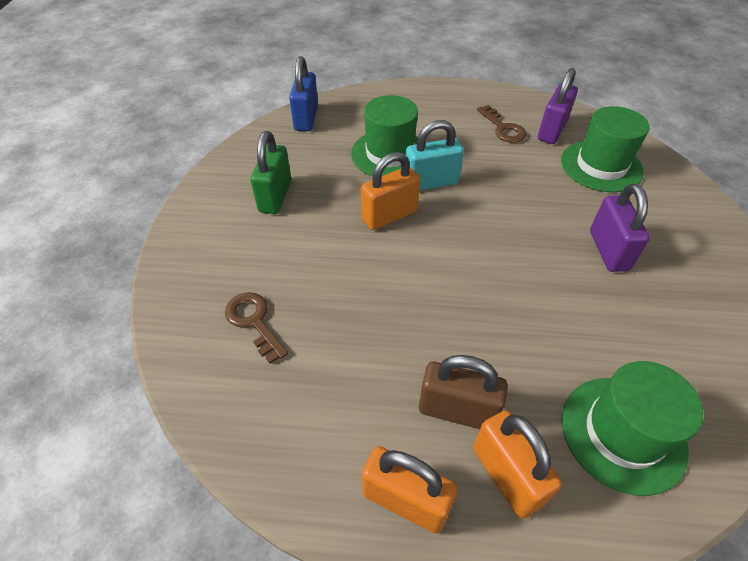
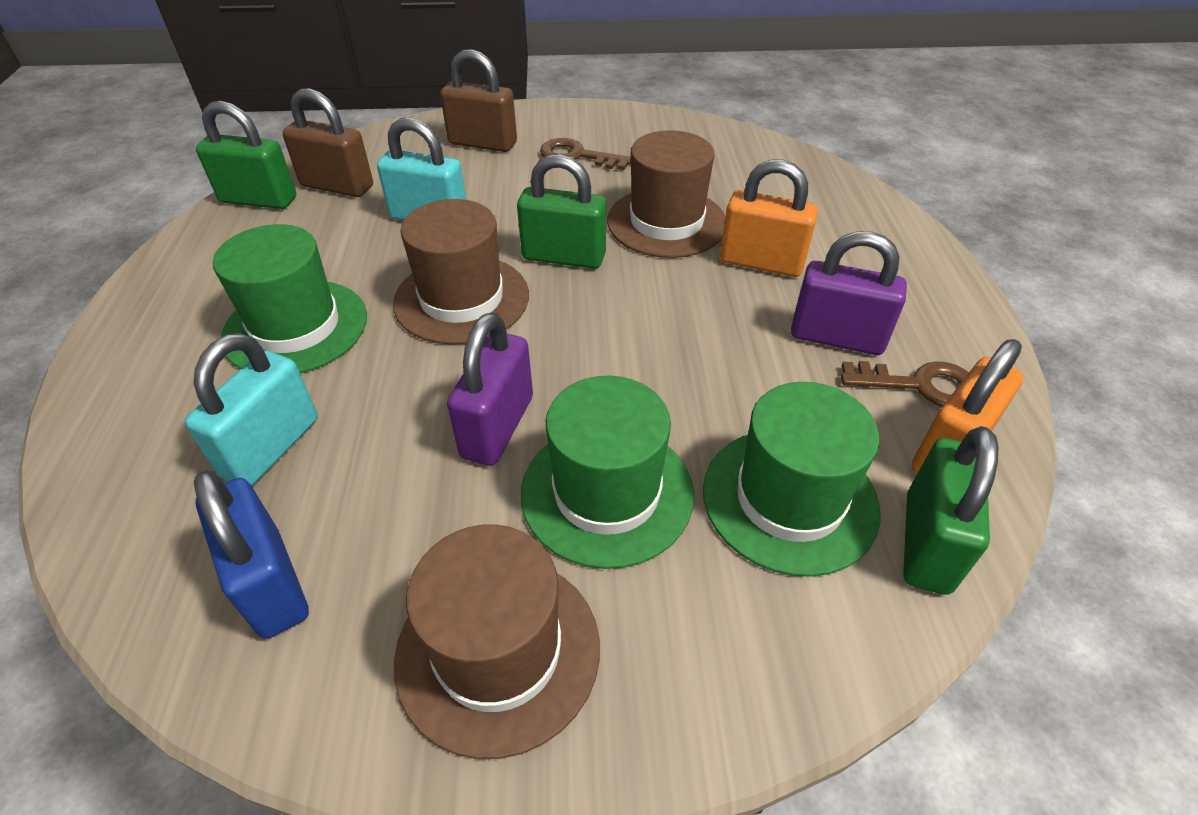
brown hat: 0 -> 3
brown padlock: 1 -> 2
green padlock: 1 -> 3
orange padlock: 3 -> 2
turquoise padlock: 1 -> 2

